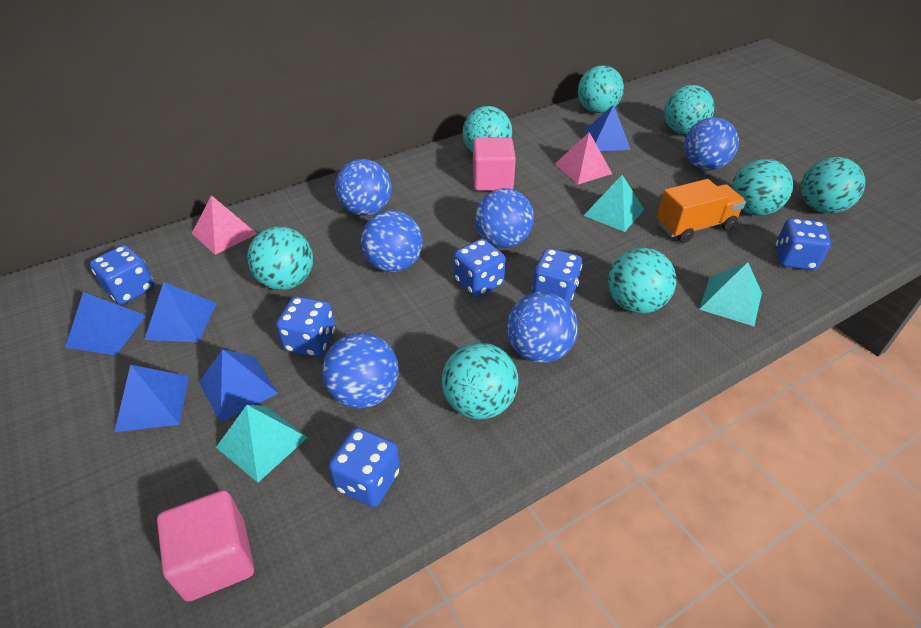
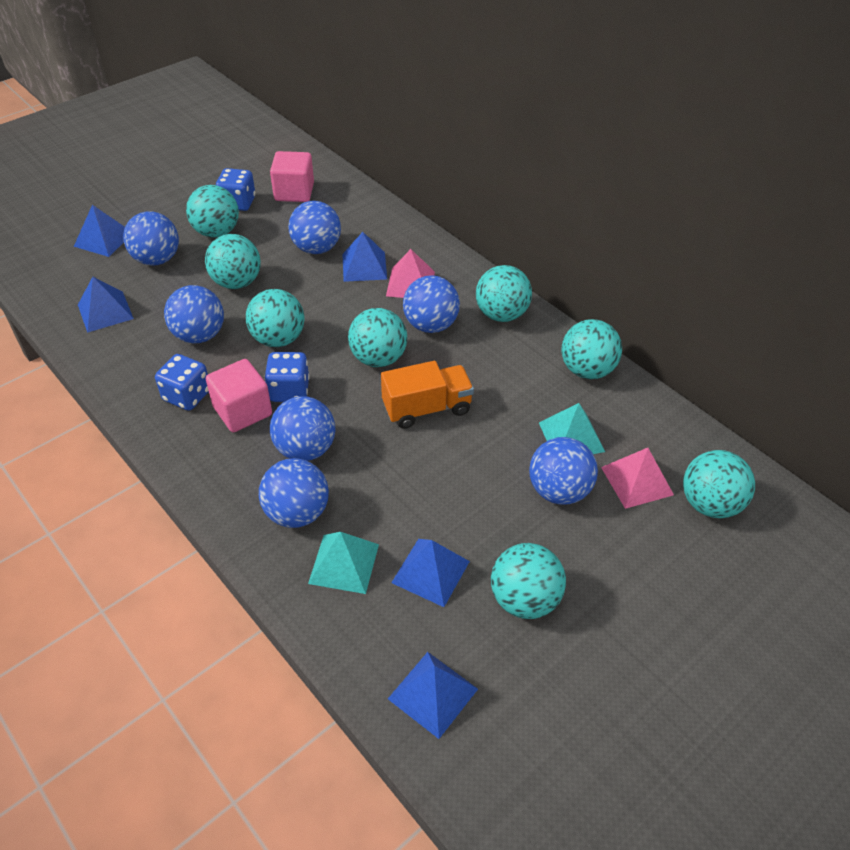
blue ball: 6 -> 7
blue dice: 6 -> 3
turquoise pyramid: 3 -> 2

